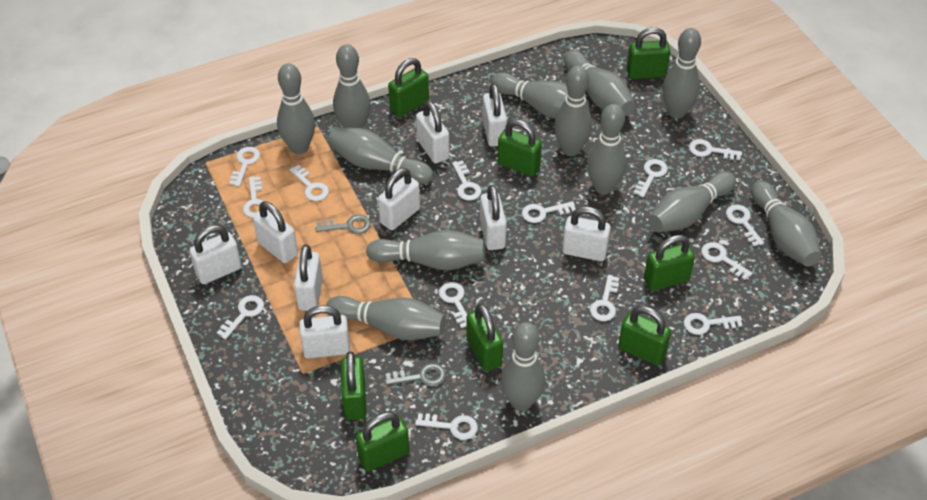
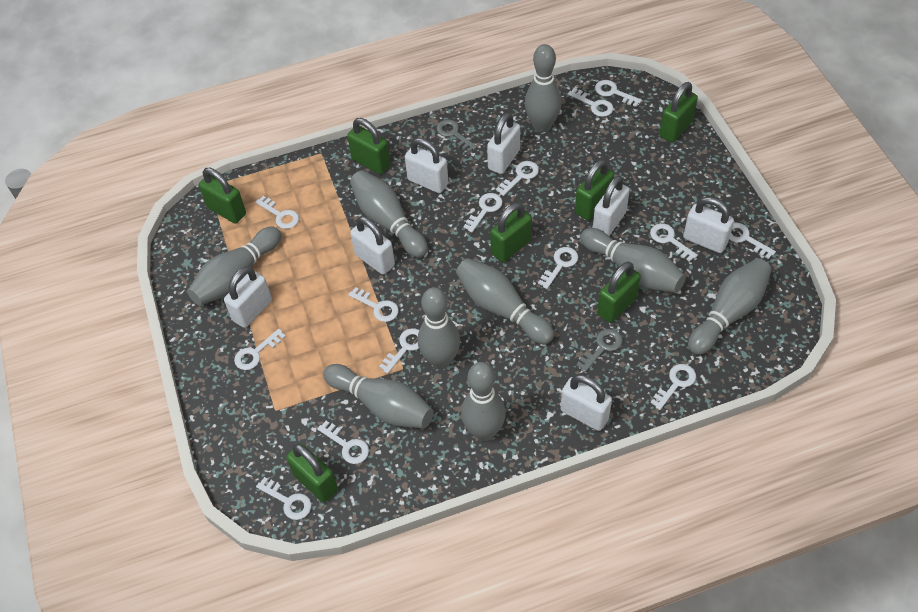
green padlock: 8 -> 7
grey bowling pin: 13 -> 9
white padlock: 9 -> 7

